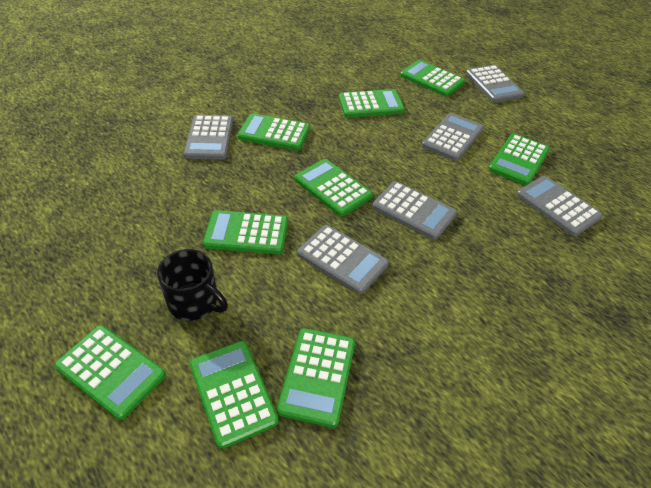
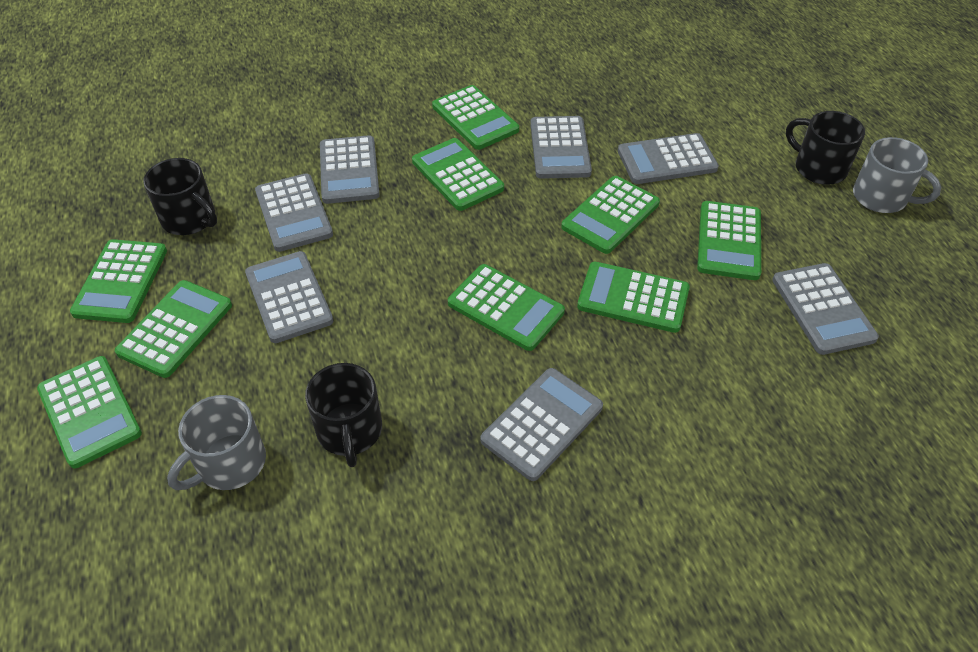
black mug: 1 -> 3
grey calculator: 6 -> 7
grey mug: 0 -> 2

